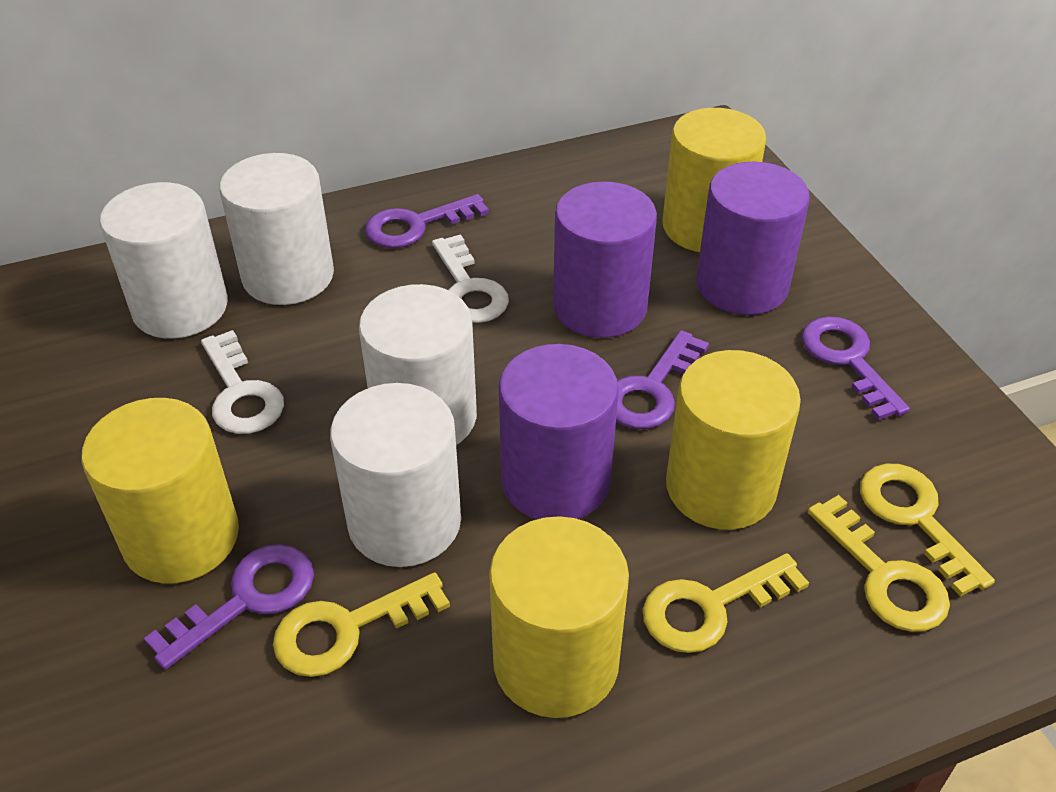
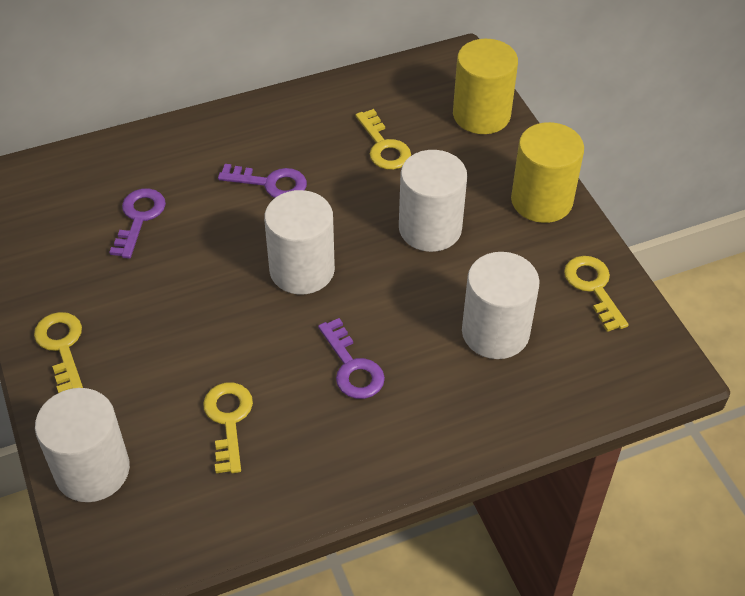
purple cylinder: 3 -> 0
purple key: 4 -> 3
white key: 2 -> 0
yellow cylinder: 4 -> 2

